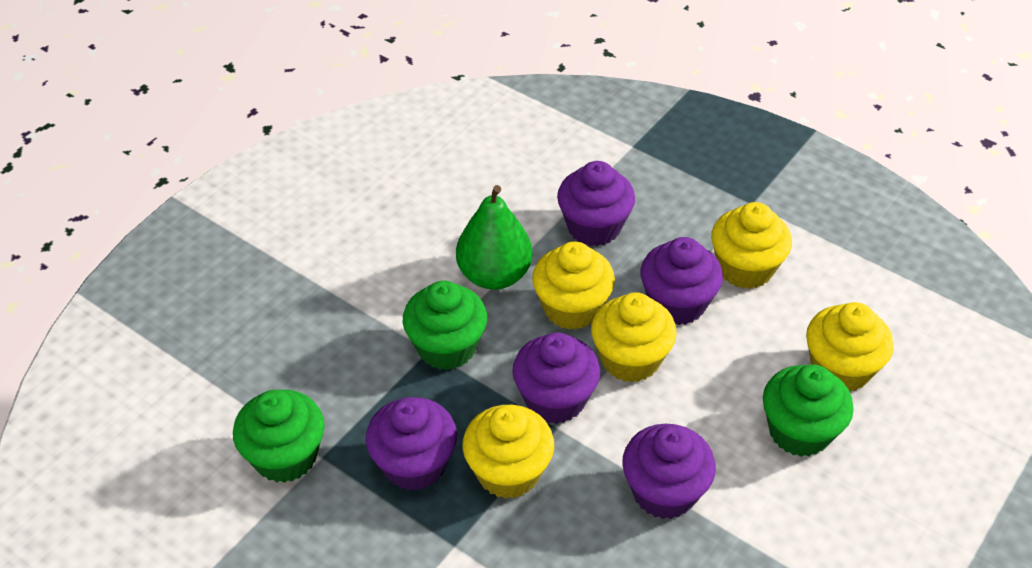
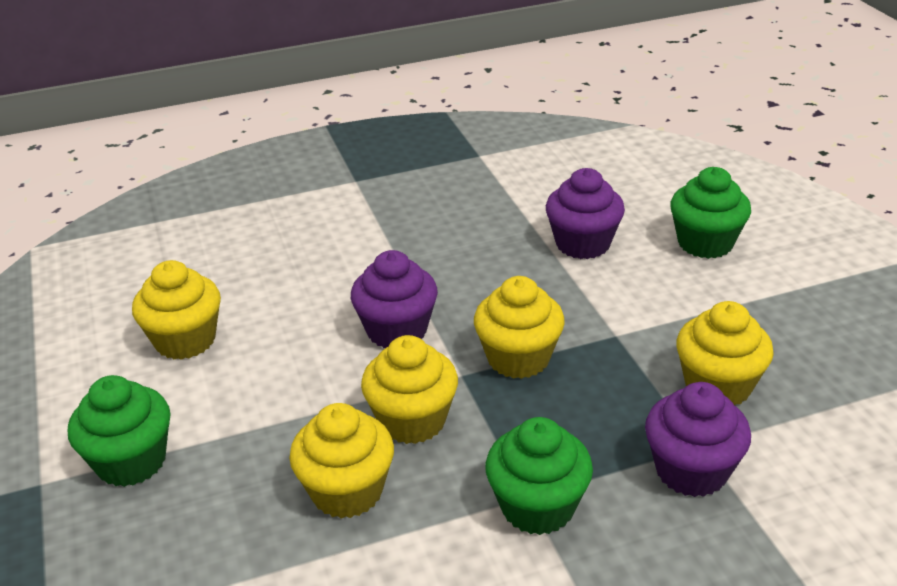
green pear: 1 -> 0
purple cupcake: 5 -> 3

